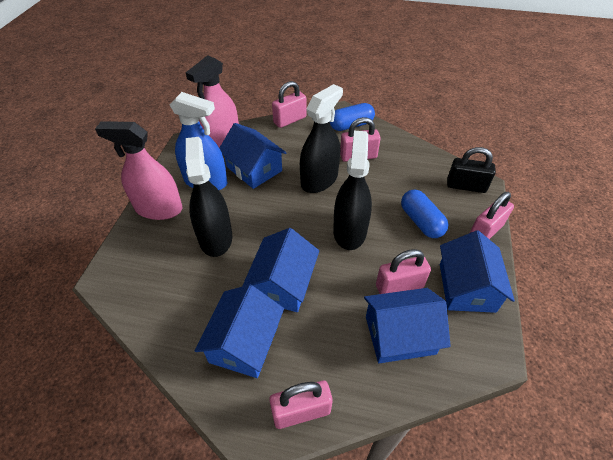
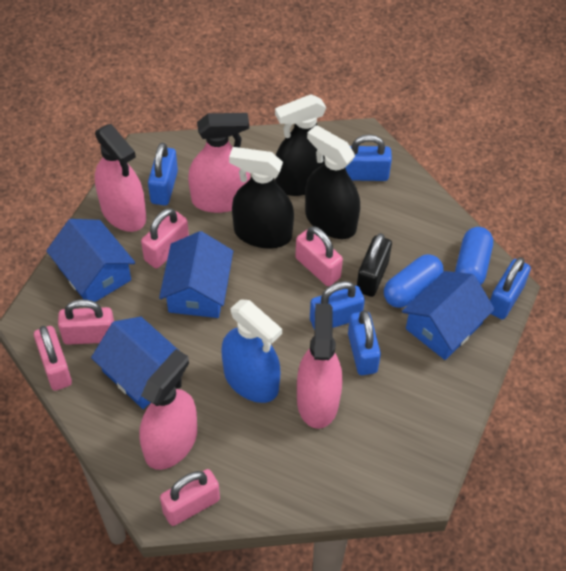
blue house: 5 -> 4
blue padlock: 0 -> 5
pink spray bottle: 2 -> 4

